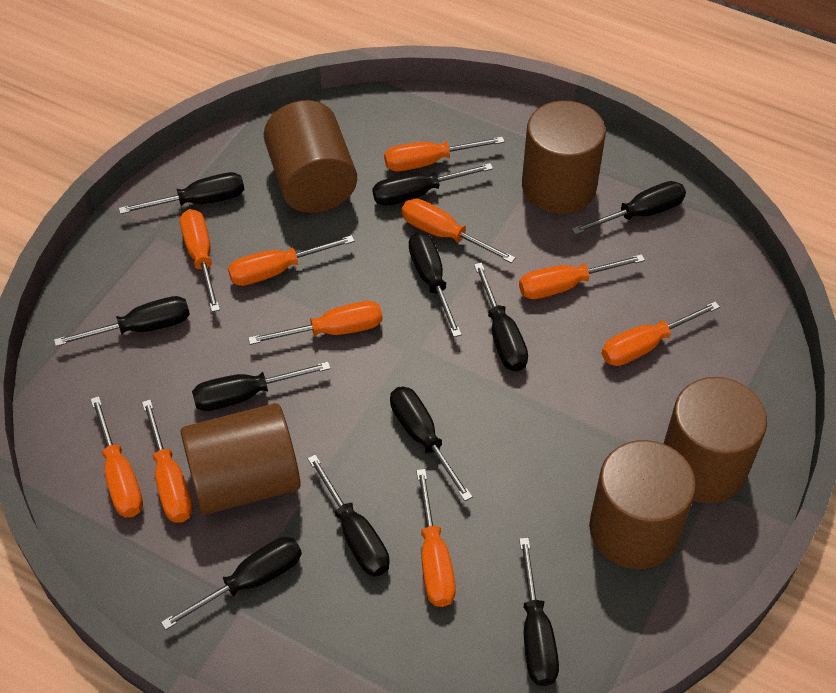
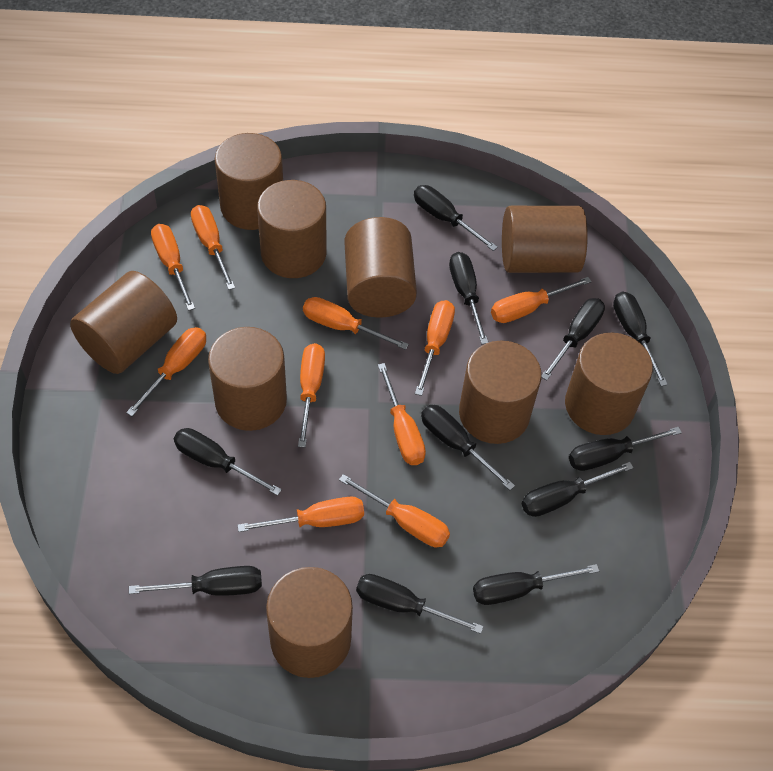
brown cylinder: 5 -> 9

